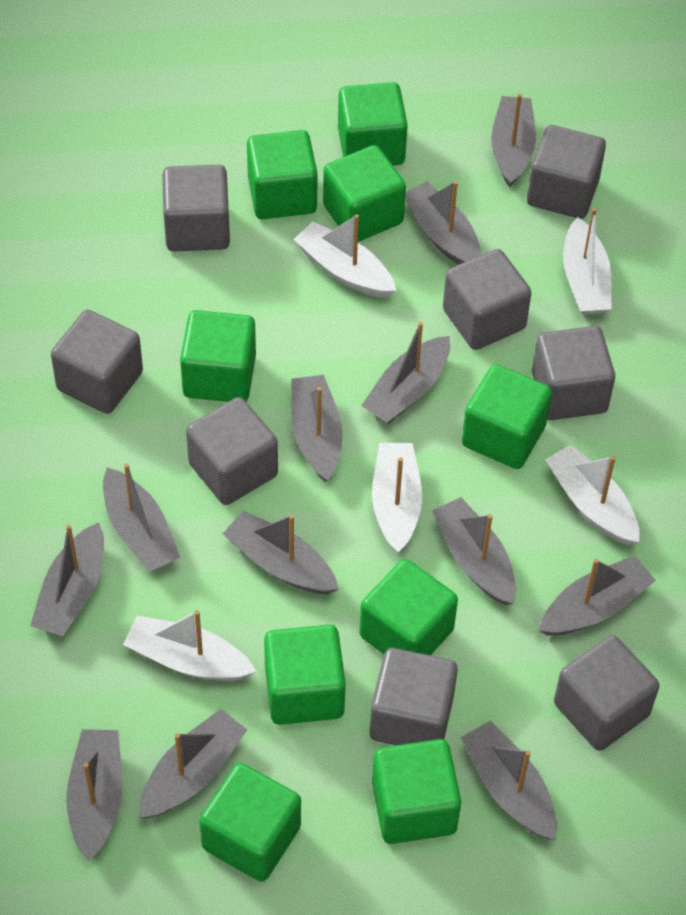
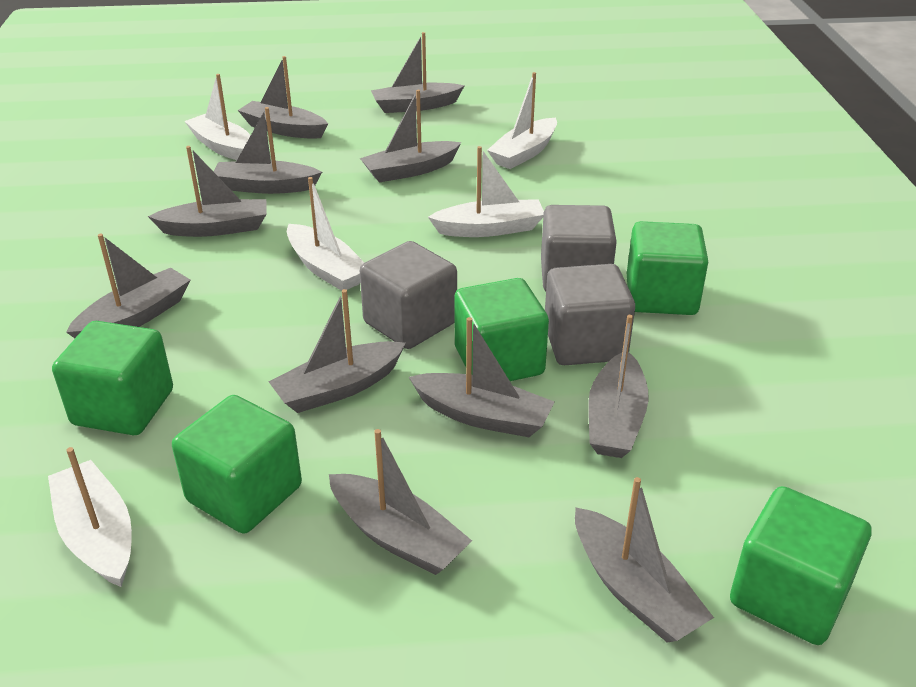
green cube: 9 -> 5
grey boat: 12 -> 11
grey cube: 8 -> 3

